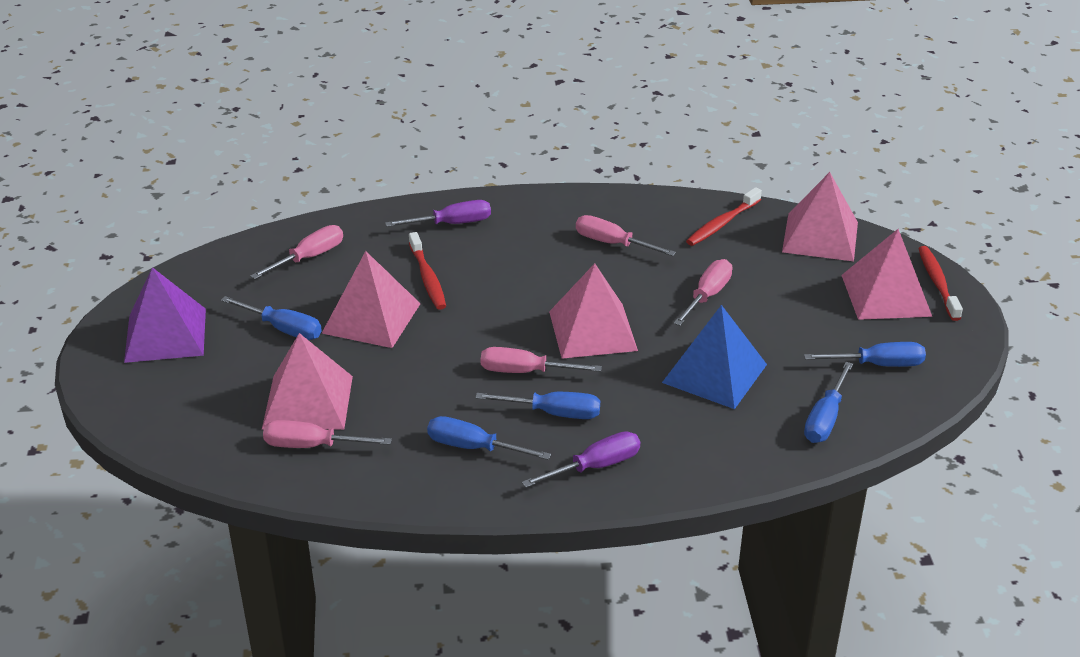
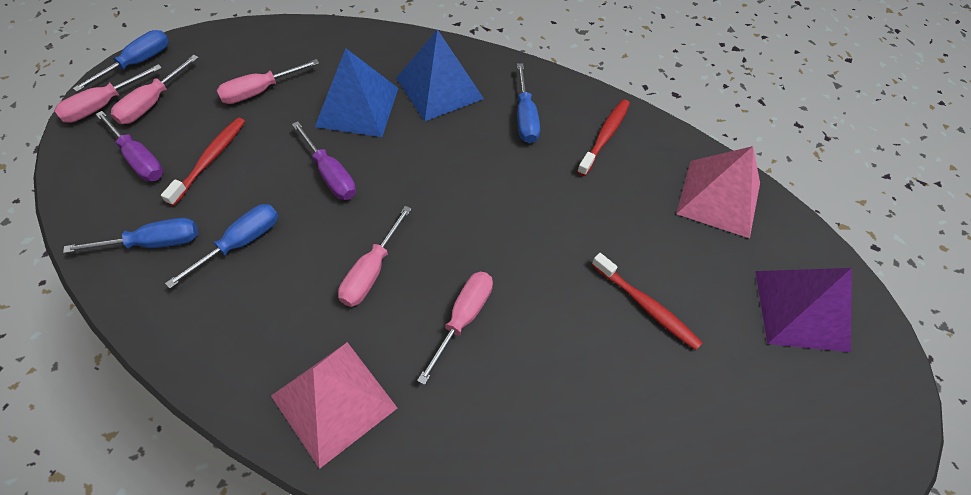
blue pyramid: 1 -> 2
blue screwdriver: 5 -> 4
pink pyramid: 5 -> 2

